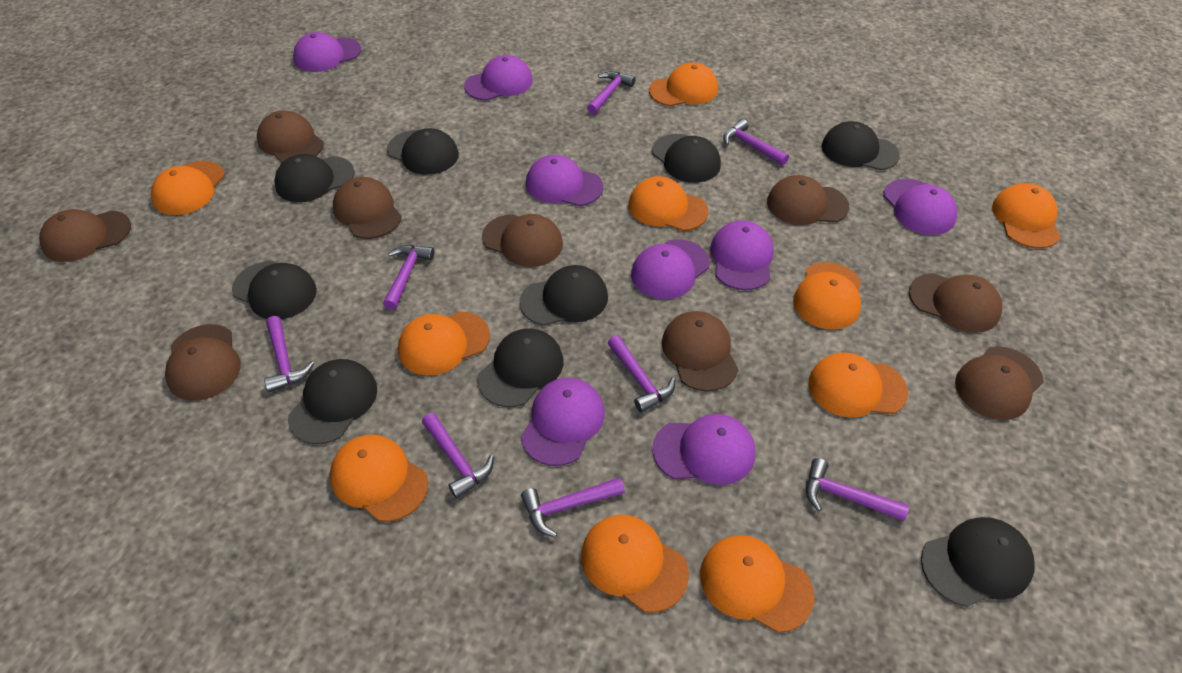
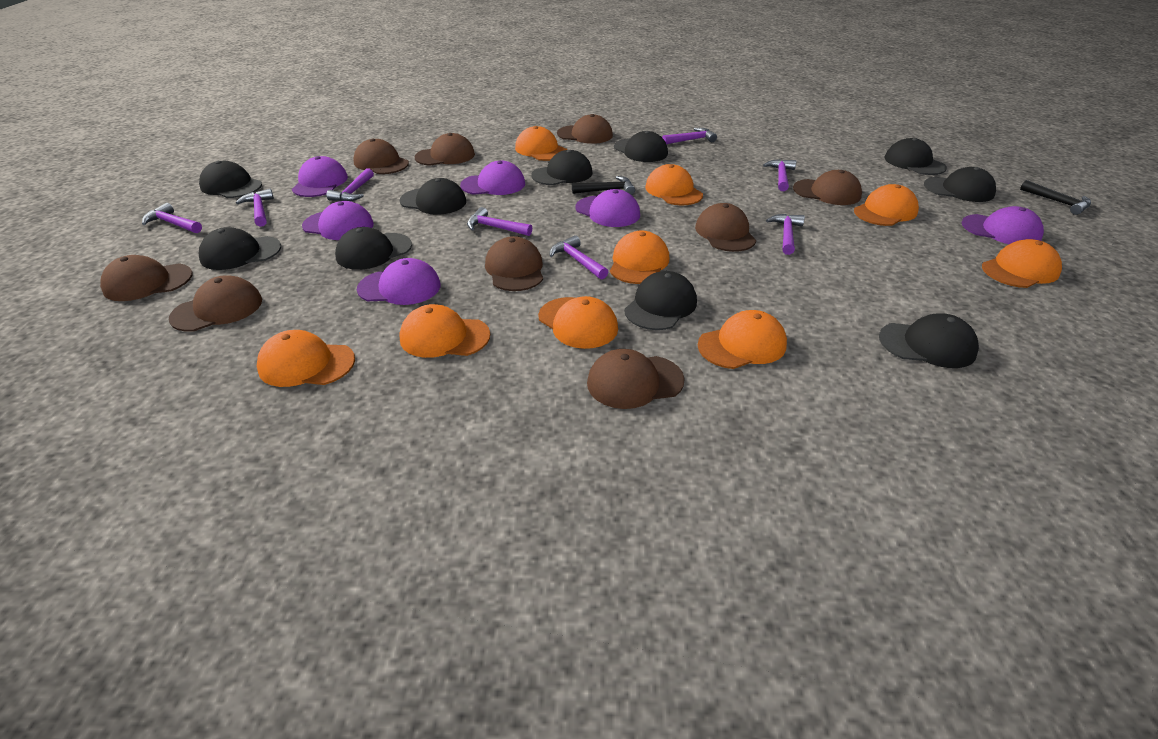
black cap: 9 -> 10
black hammer: 0 -> 2
orange cap: 10 -> 9
purple cap: 8 -> 6

